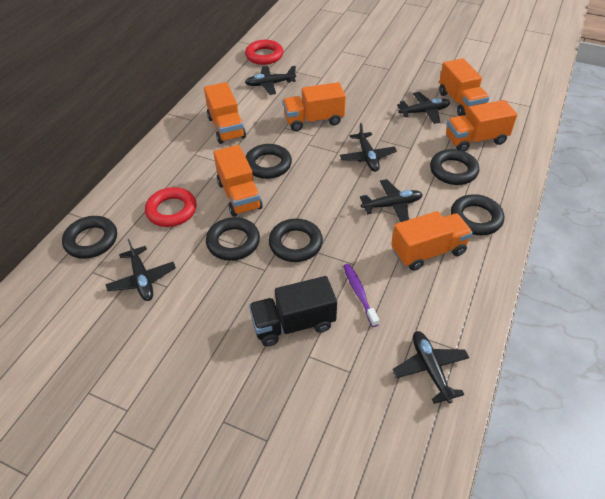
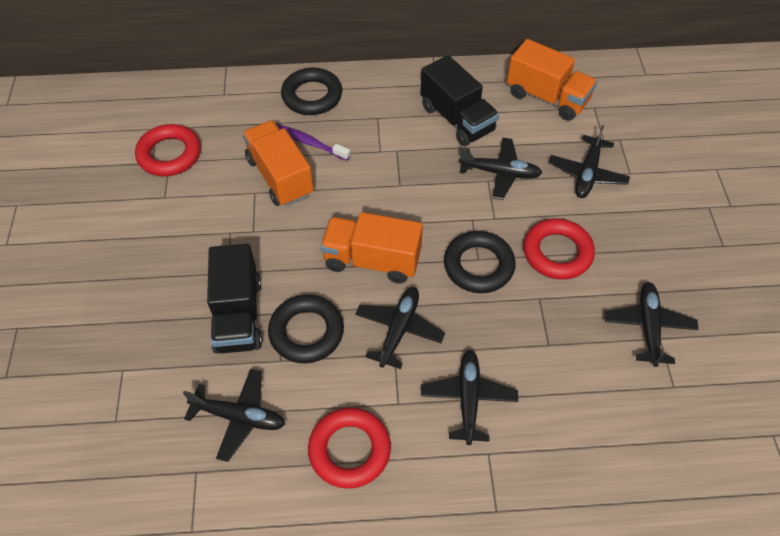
black ring: 6 -> 3
black truck: 1 -> 2
orange truck: 6 -> 3
red ring: 2 -> 3

